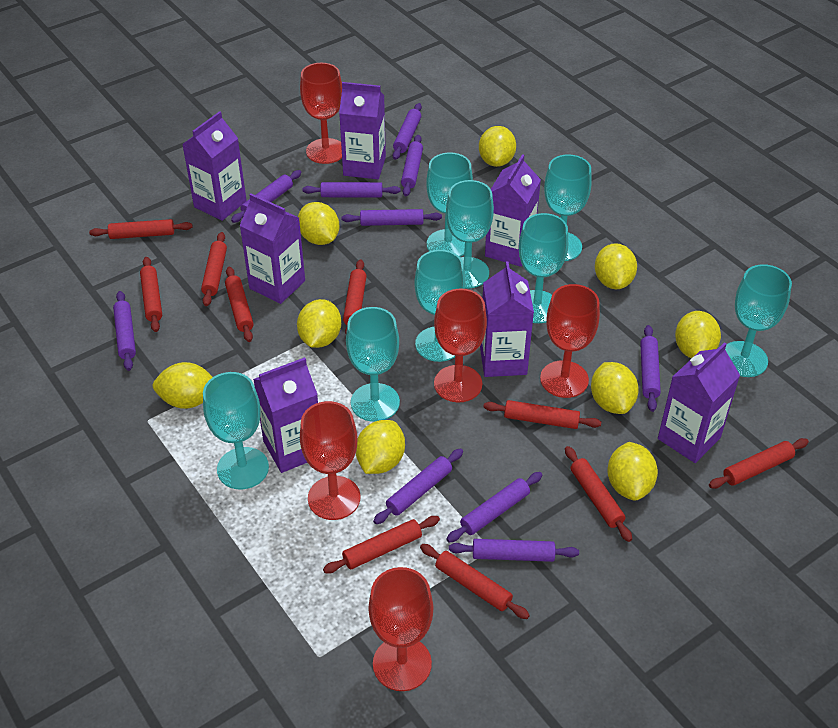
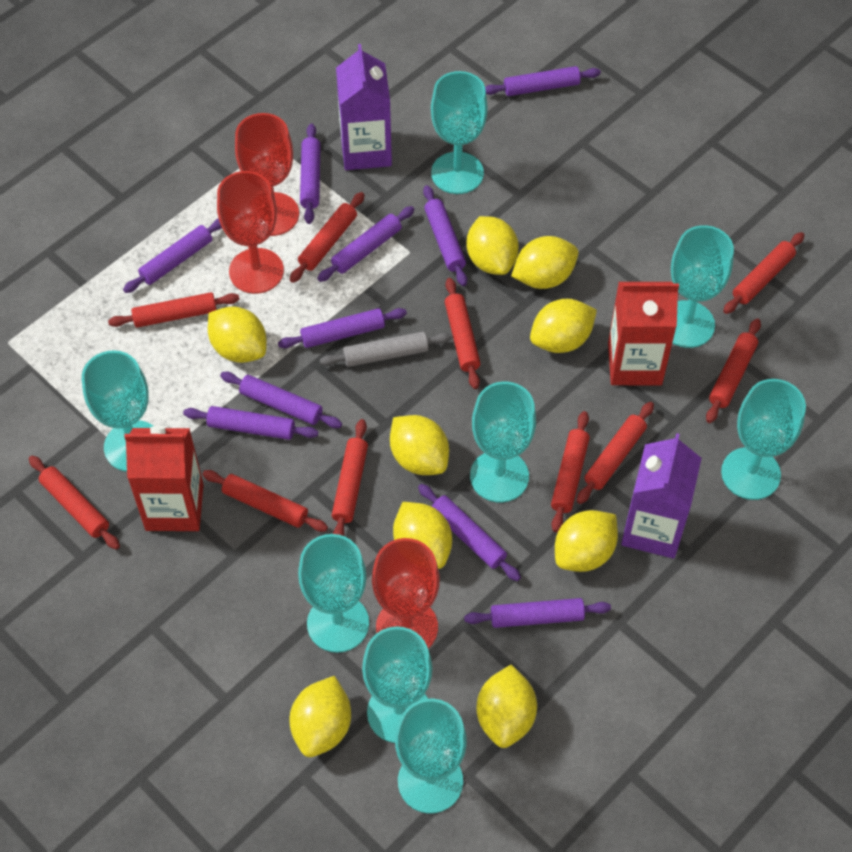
grey rolling pin: 0 -> 1
purple carton: 7 -> 2
red carton: 0 -> 2
red goblet: 5 -> 3

